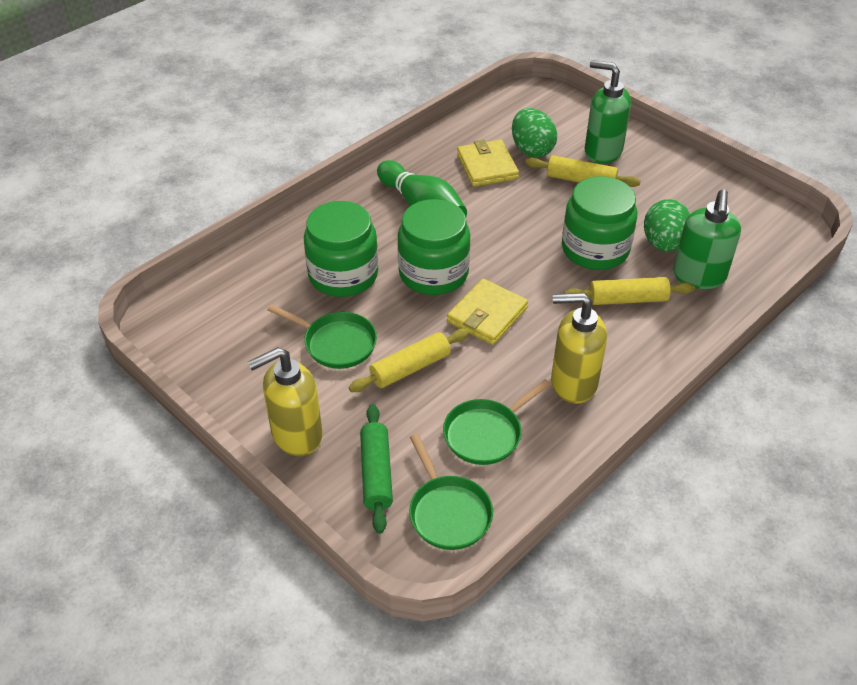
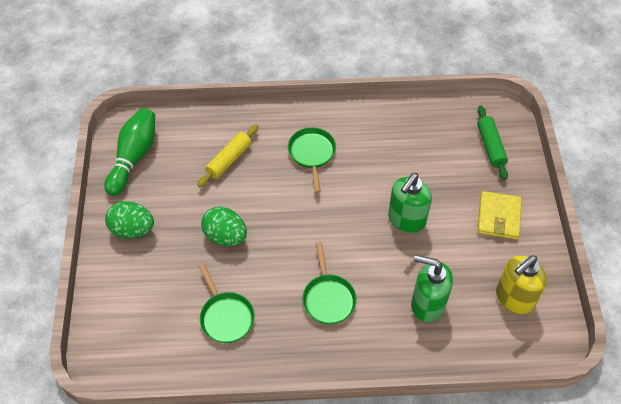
green jar: 3 -> 0
yellow rolling pin: 3 -> 1
yellow soap dispenser: 2 -> 1
yellow wallet: 2 -> 1

